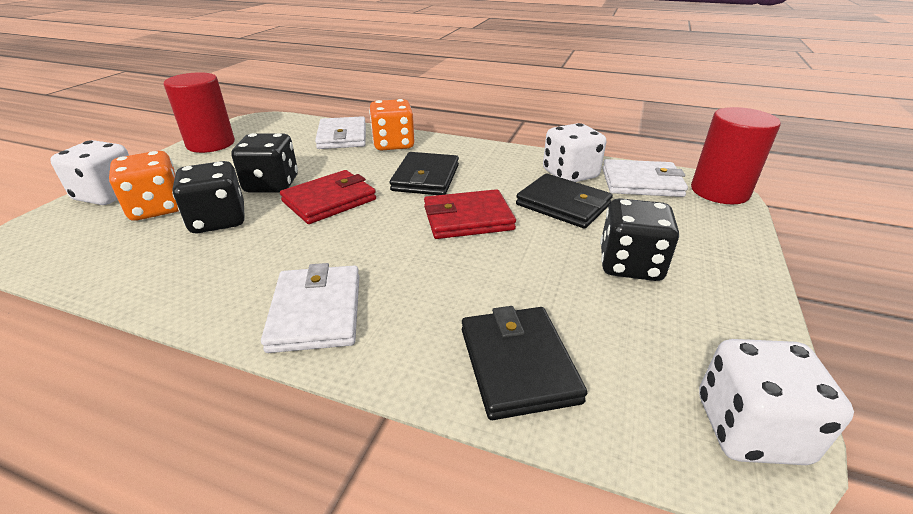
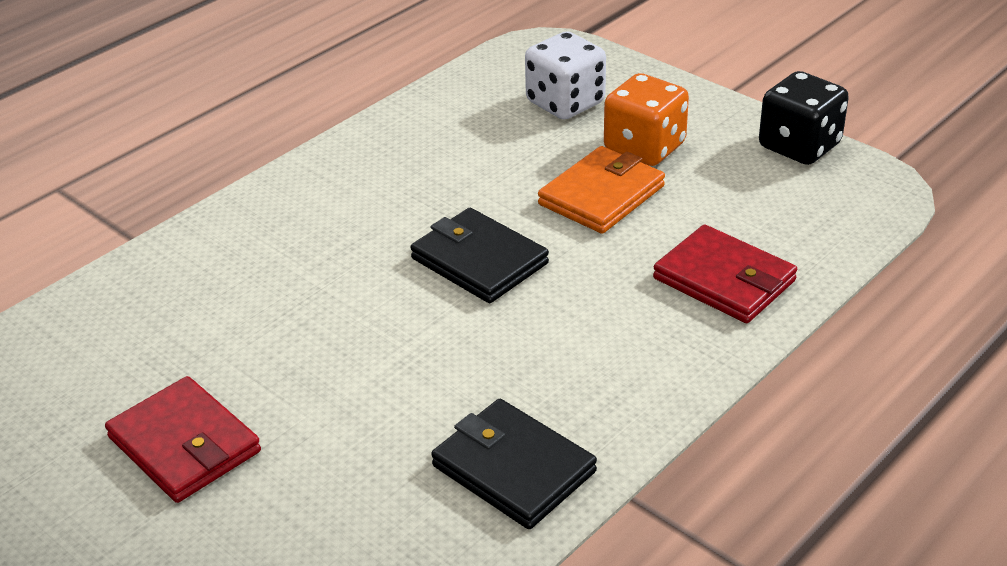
black dice: 3 -> 1
black wallet: 3 -> 2
orange dice: 2 -> 1
orange wallet: 0 -> 1
red cylinder: 2 -> 0
white dice: 3 -> 1
white wallet: 3 -> 0

